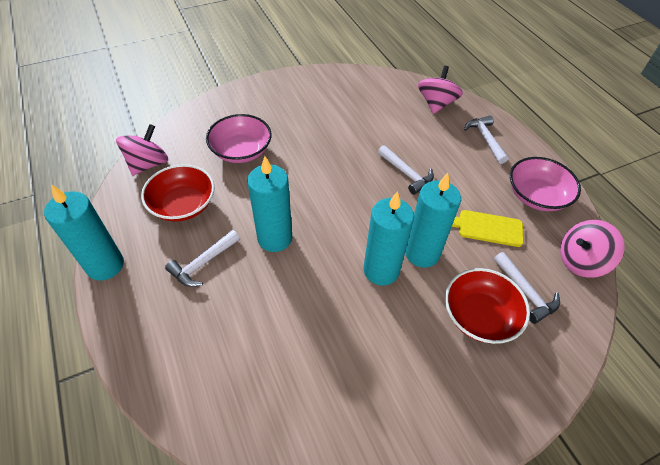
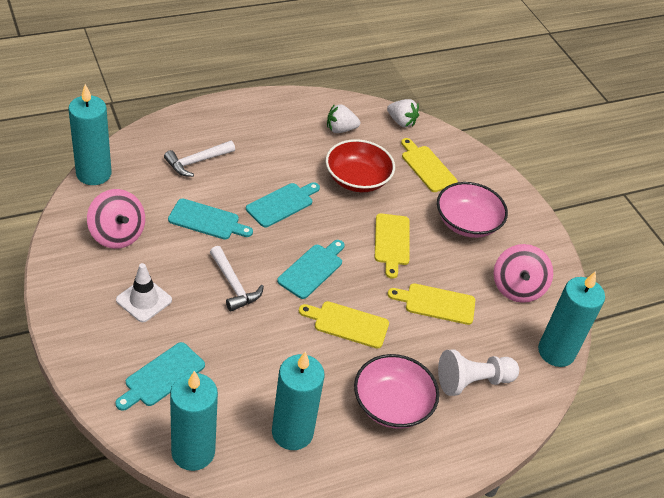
pink spinning top: 3 -> 2
red bowl: 2 -> 1
turquoise cutting board: 0 -> 4
white hammer: 4 -> 2
white pawn: 0 -> 1
white strawberry: 0 -> 2
white traffic cone: 0 -> 1
yellow cutting board: 1 -> 4

